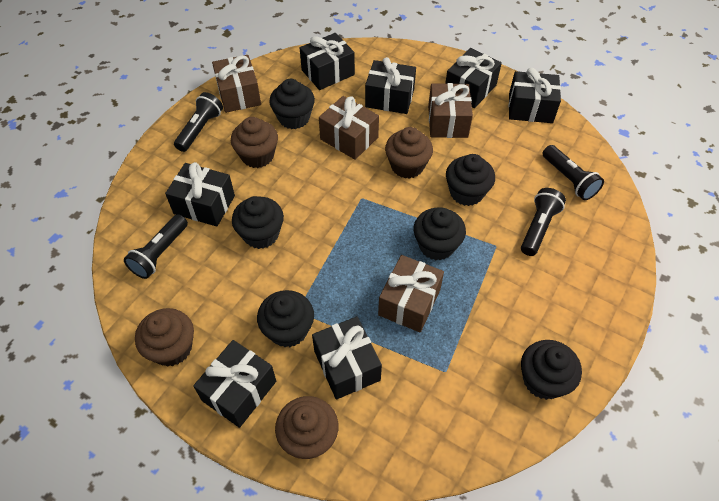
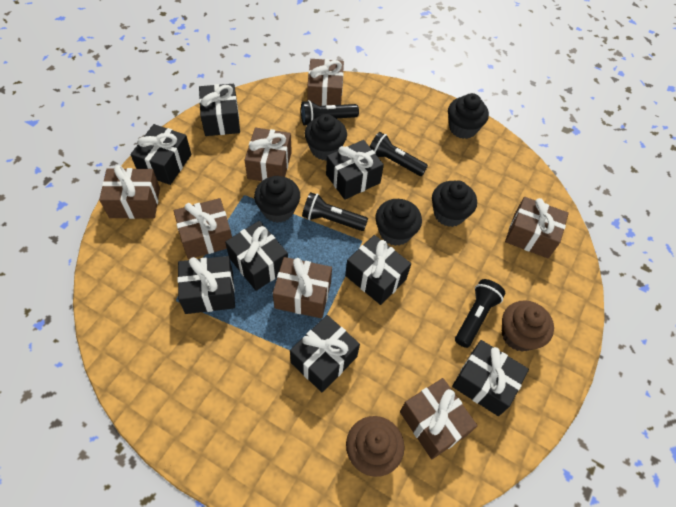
black cupcake: 6 -> 5
black gift: 7 -> 8
brown cupcake: 4 -> 2
brown gift: 4 -> 7

